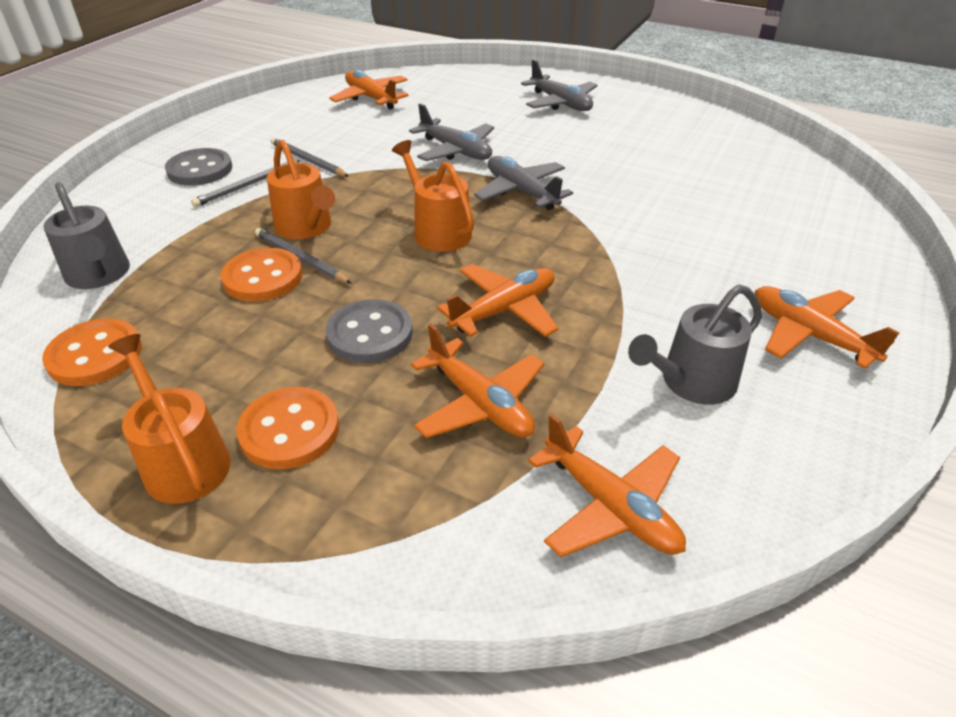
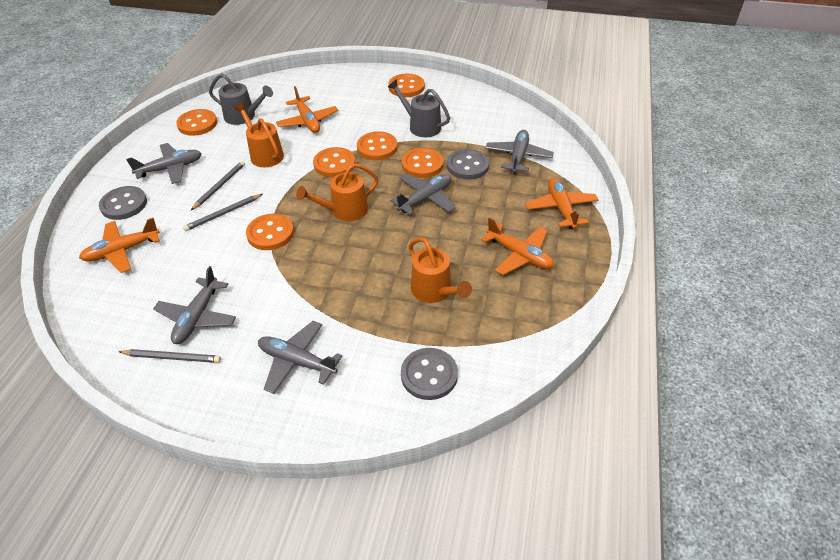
grey button: 2 -> 3
grey plane: 3 -> 5
orange button: 3 -> 6
orange plane: 5 -> 4

